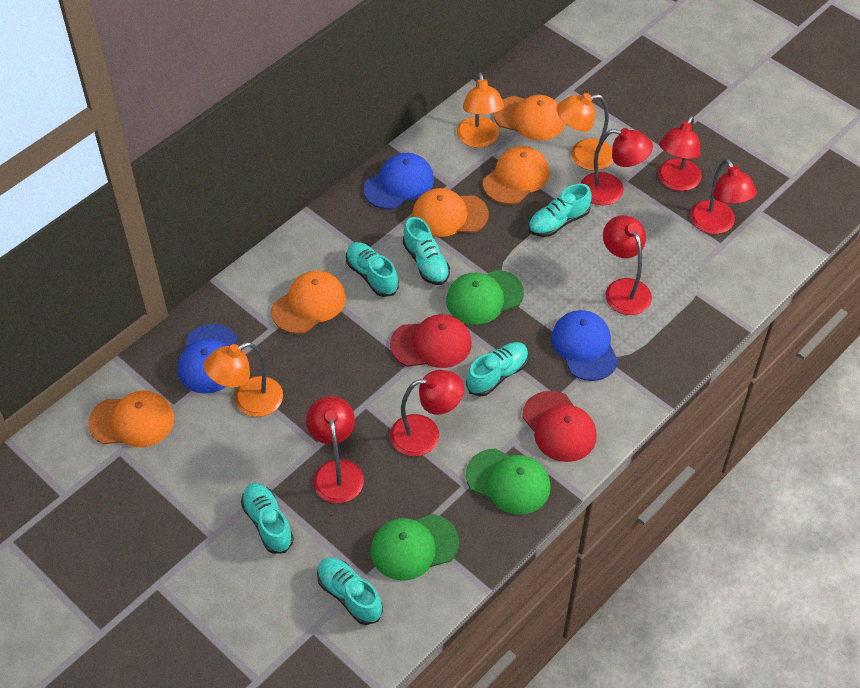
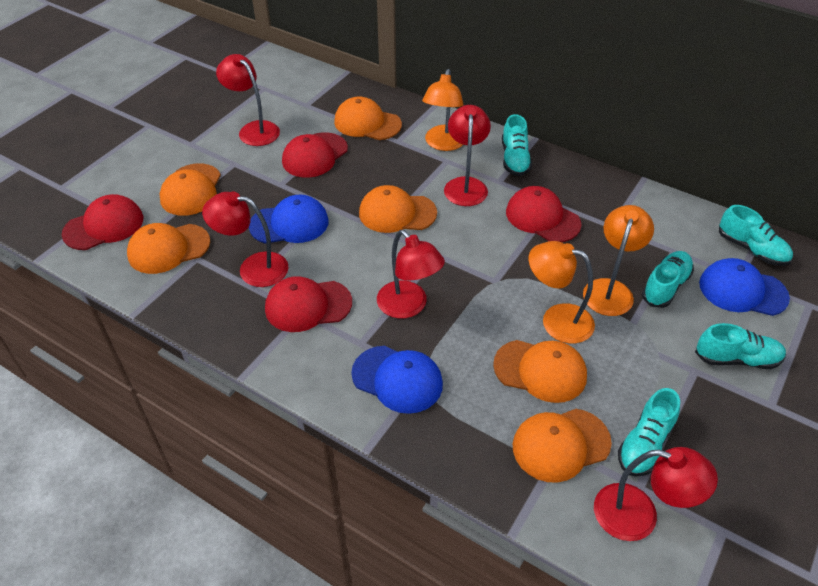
green cap: 3 -> 0
orange cap: 5 -> 6
red cap: 2 -> 4
red lamp: 6 -> 5
turquoise shoe: 6 -> 5

